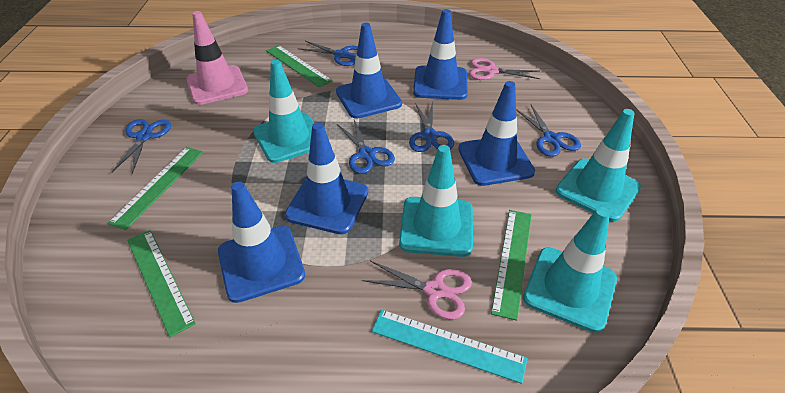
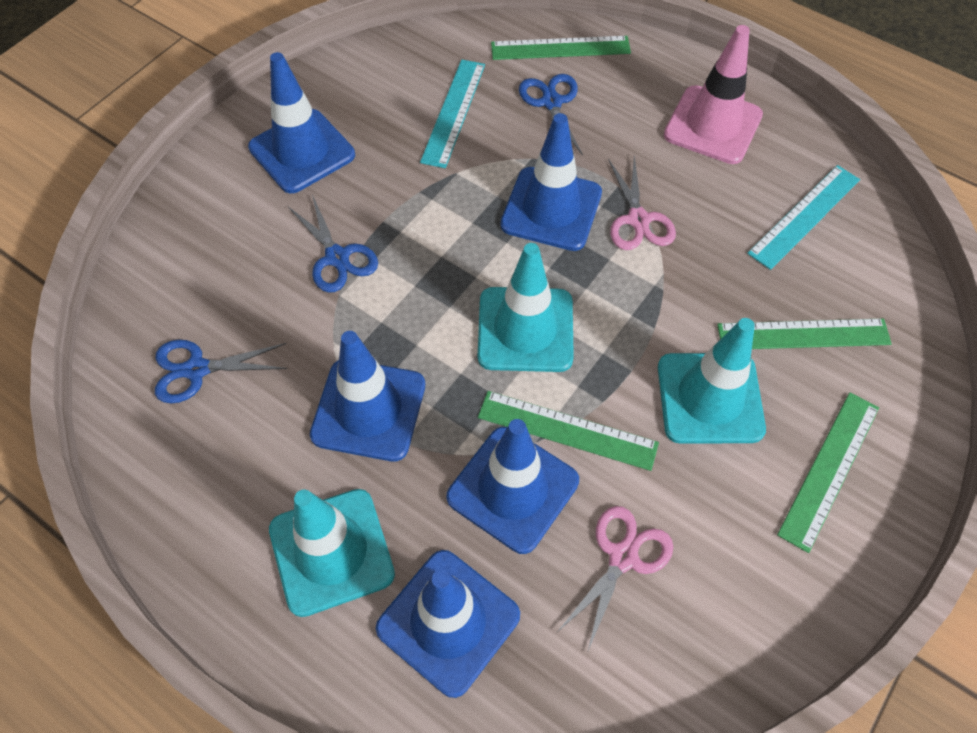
blue scissors: 5 -> 3
turquoise ruler: 1 -> 2
turquoise traffic cone: 4 -> 3

